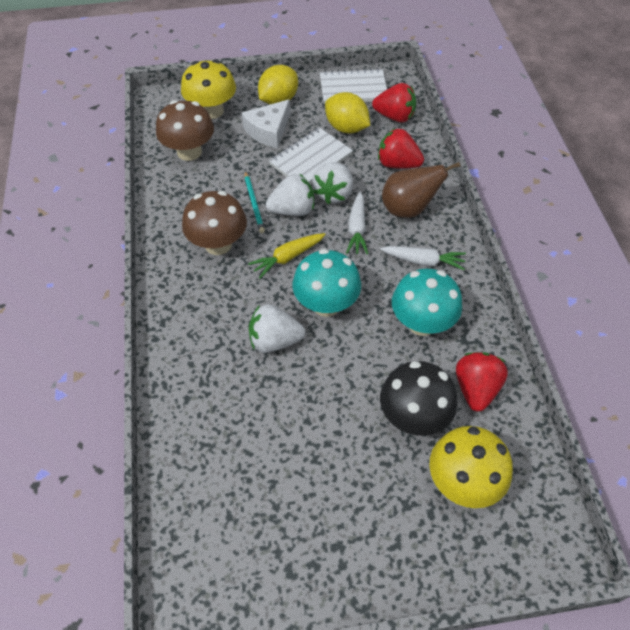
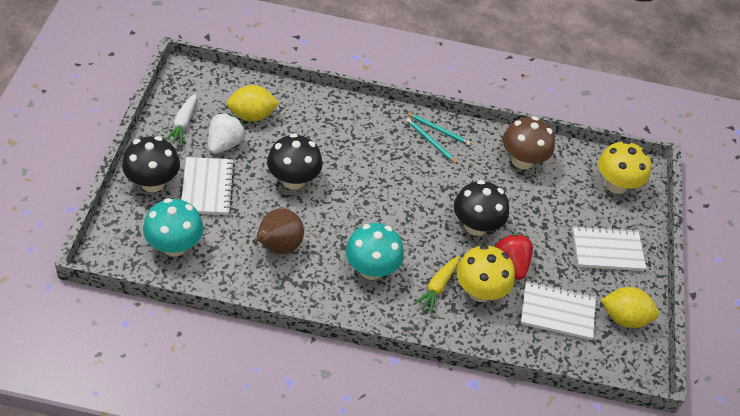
black mushroom: 1 -> 3
brown mushroom: 2 -> 1
red strawberry: 3 -> 1
turquoise pencil: 1 -> 2
white carrot: 2 -> 1
white cheese: 1 -> 0
white notebook: 2 -> 3
white strawberry: 3 -> 1

